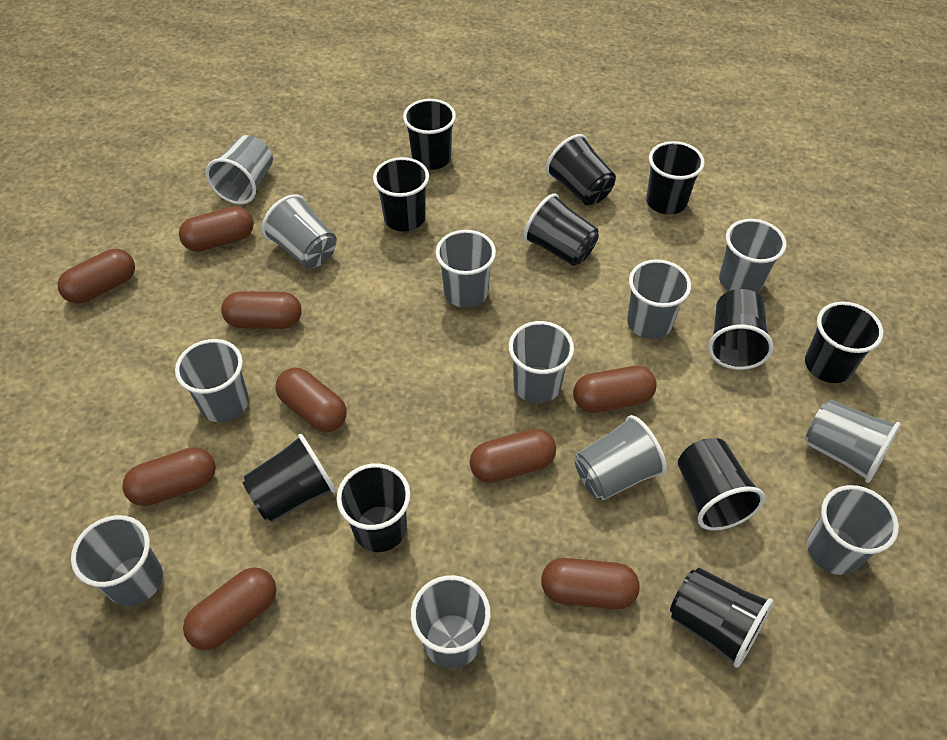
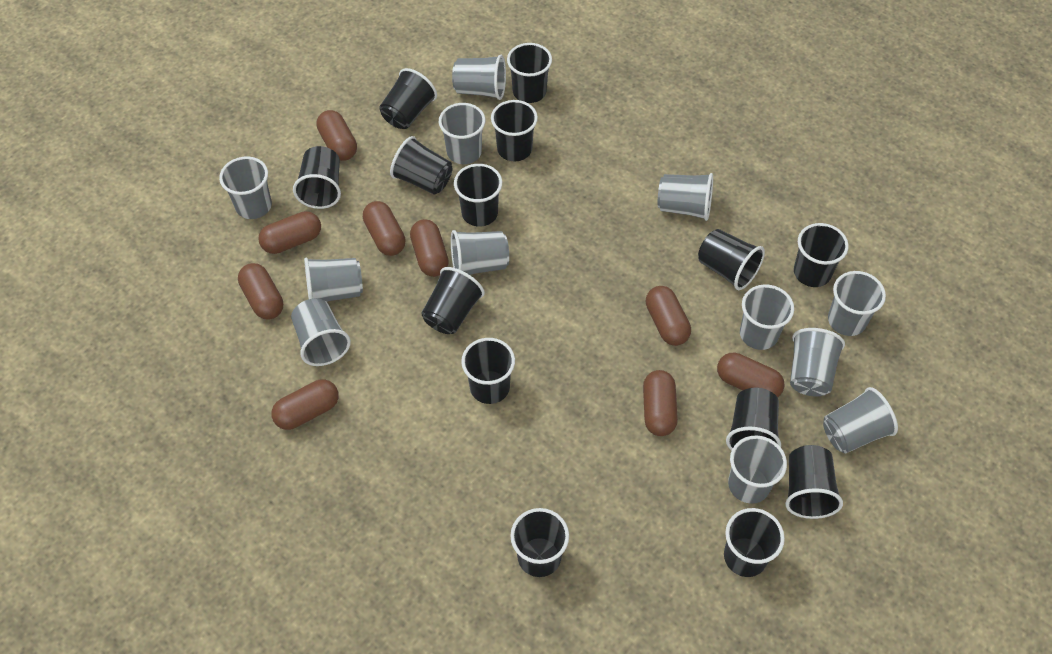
black cup: 11 -> 14

